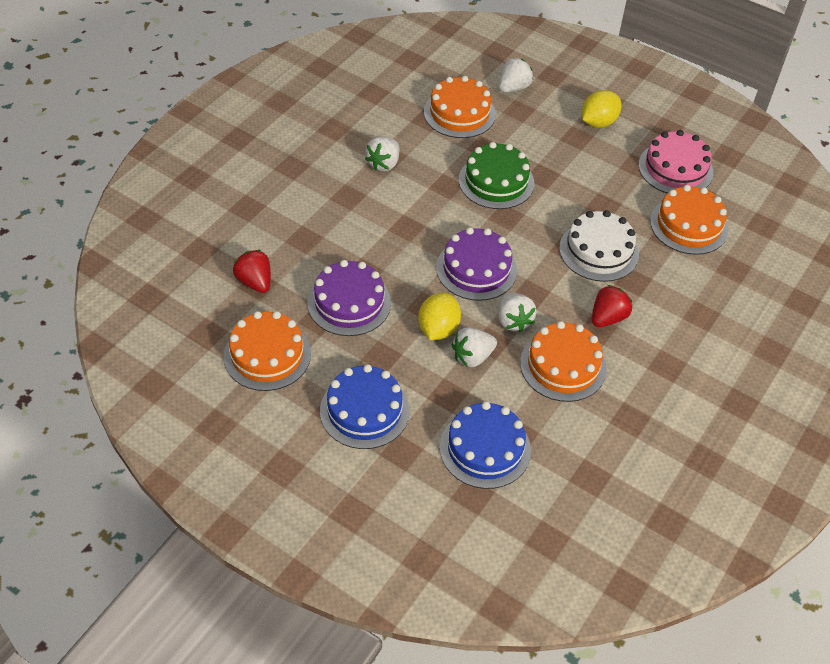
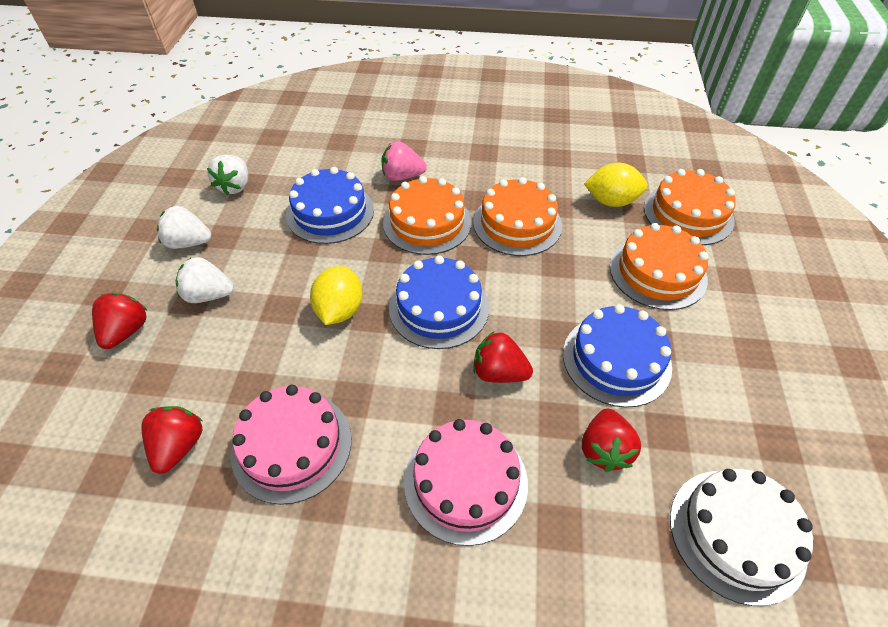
blue cake: 2 -> 3
green cake: 1 -> 0
pink cake: 1 -> 2
pink strawberry: 0 -> 1
purple cake: 2 -> 0
red strawberry: 2 -> 4
white strawberry: 4 -> 3

